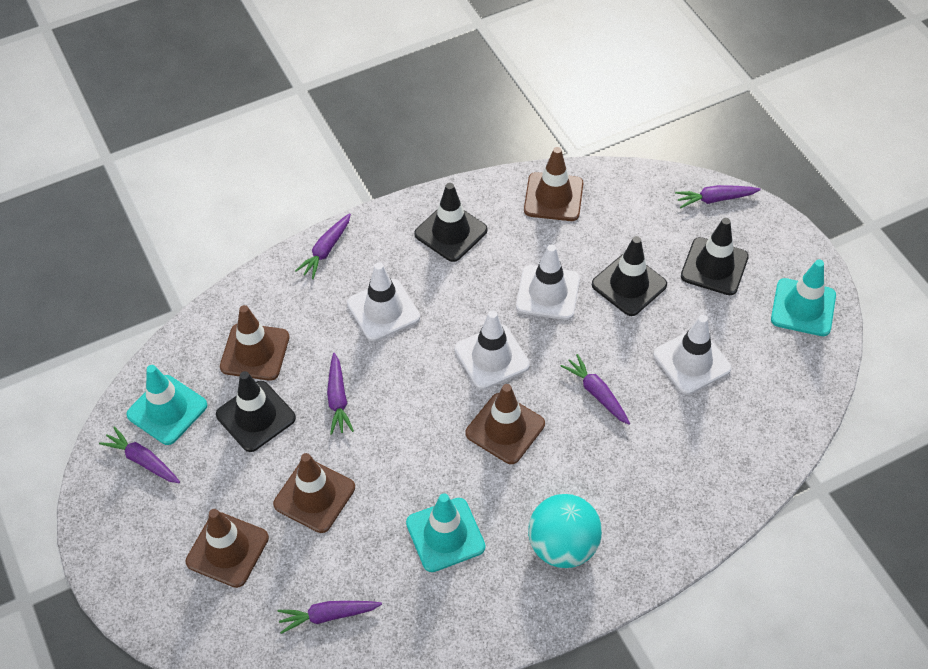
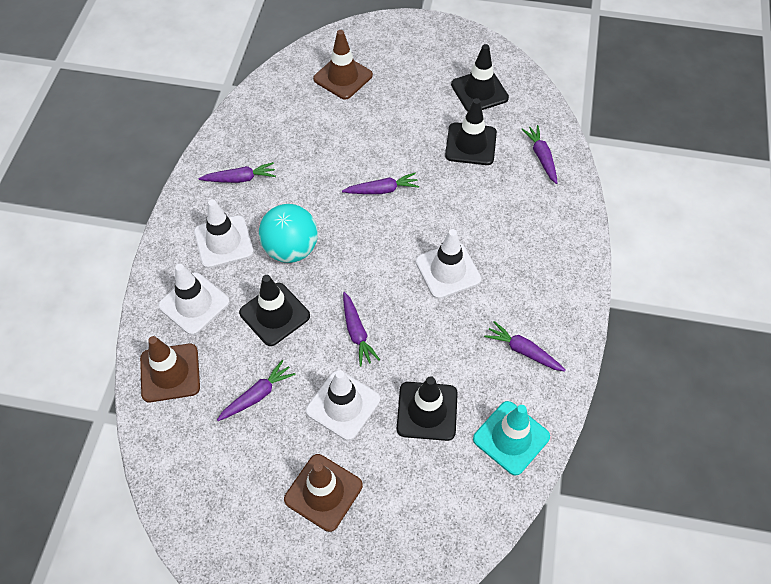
brown traffic cone: 5 -> 3
turquoise traffic cone: 3 -> 1

